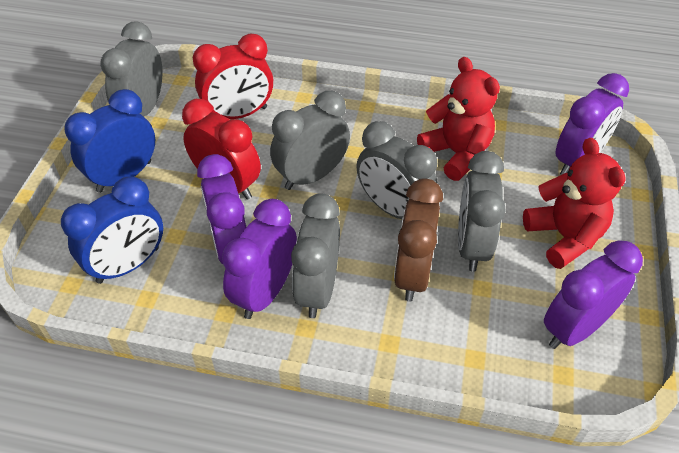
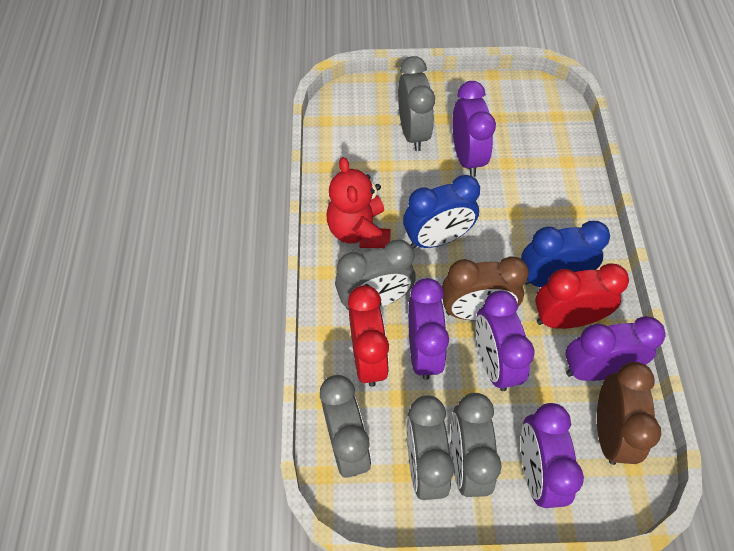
brown clock: 1 -> 2
purple clock: 4 -> 5
red teddy bear: 2 -> 1

